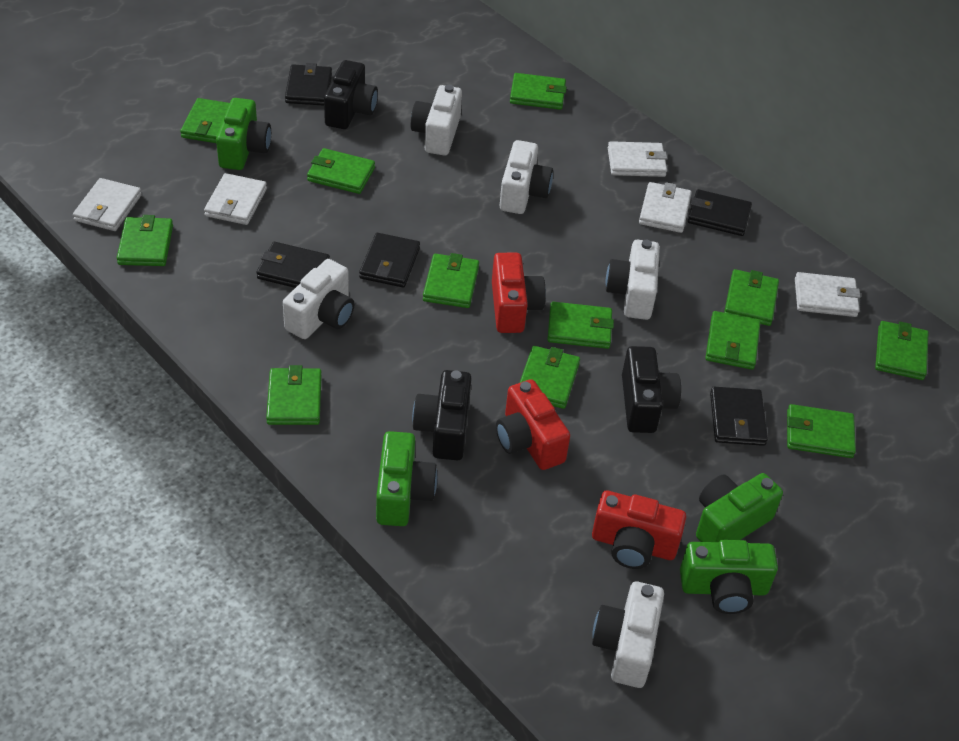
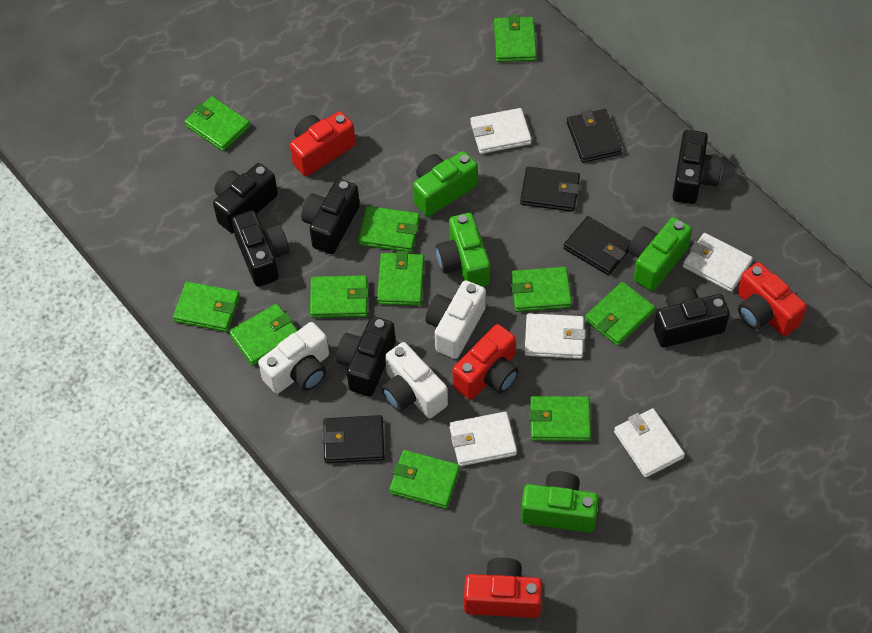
black camera: 3 -> 6
black wallet: 5 -> 4
green wallet: 12 -> 11
red camera: 3 -> 4
white camera: 5 -> 3

